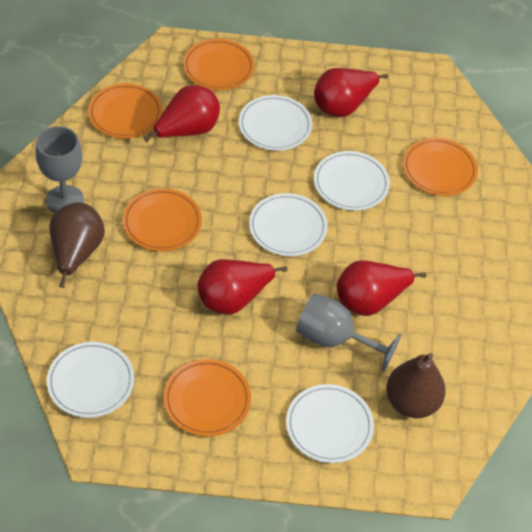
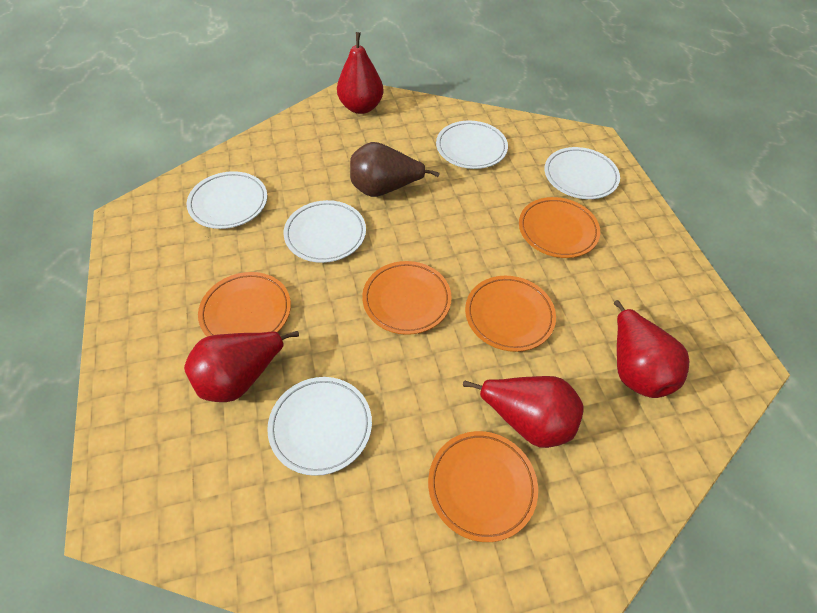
brown pear: 2 -> 1
grey goblet: 2 -> 0

